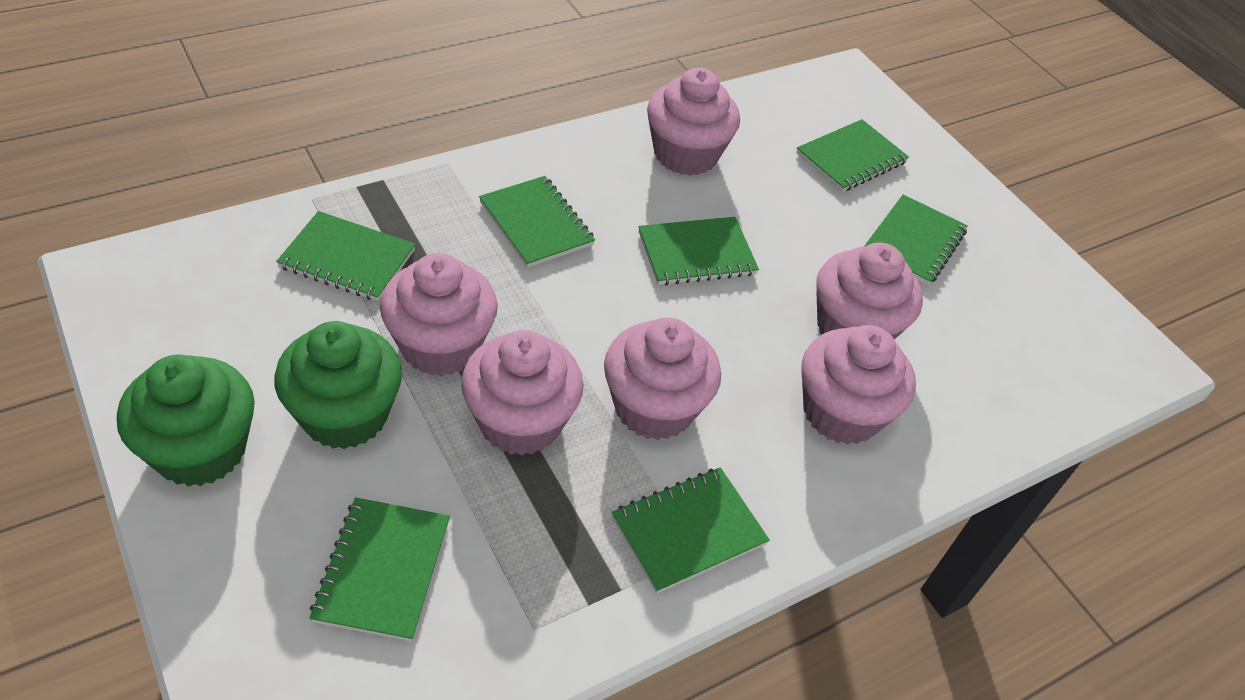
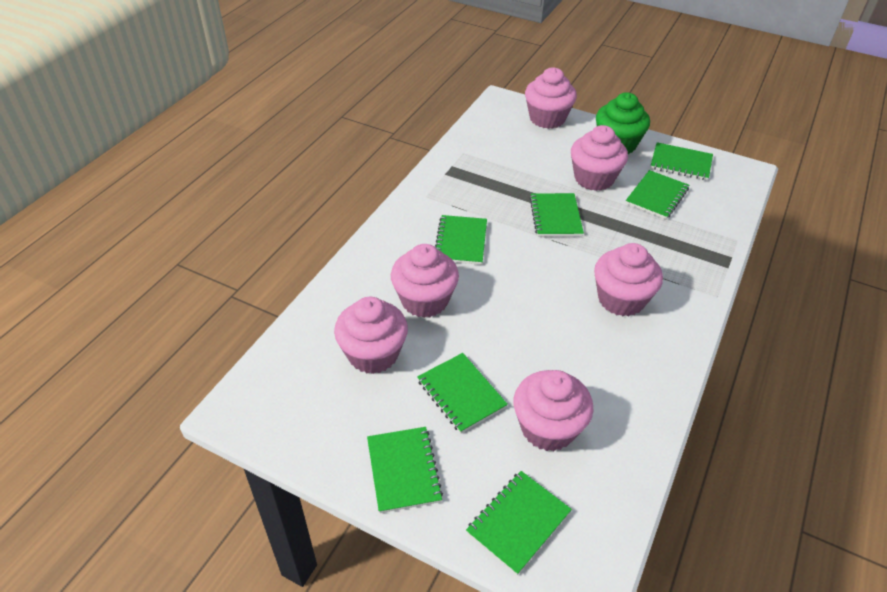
green cupcake: 2 -> 1

